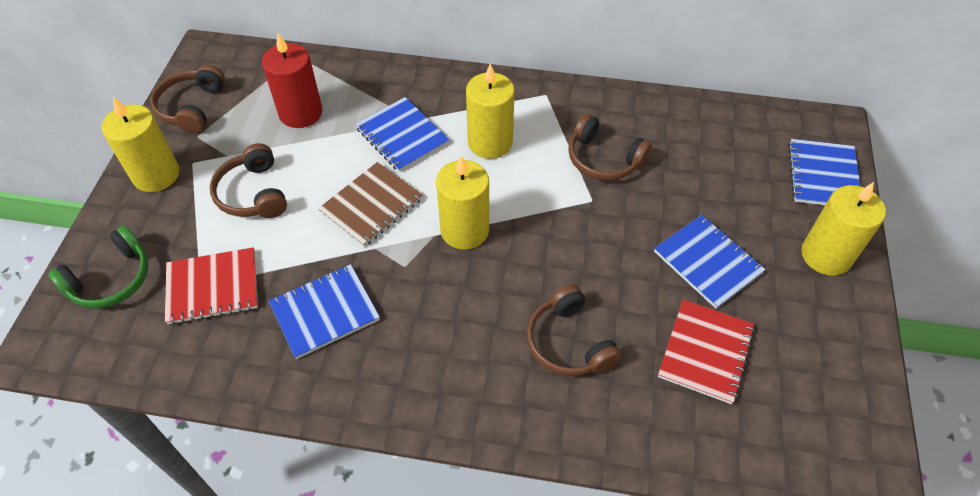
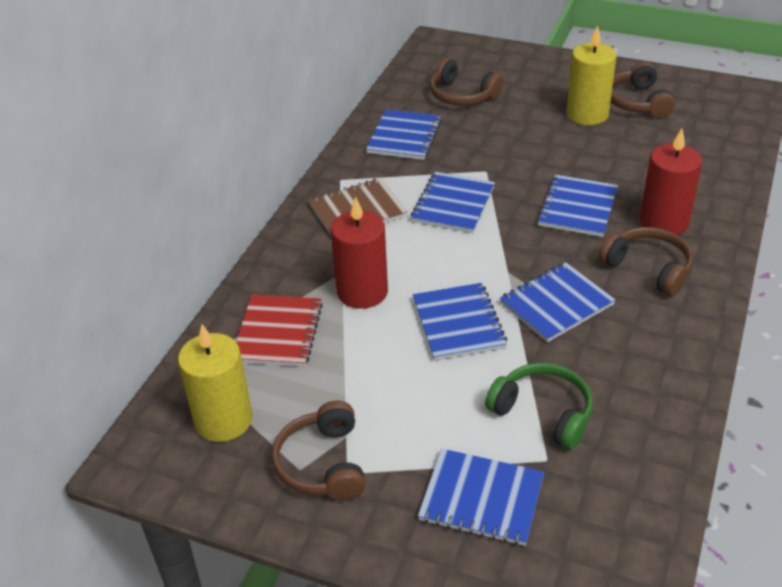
blue notebook: 4 -> 6
red candle: 1 -> 2
red notebook: 2 -> 1
yellow candle: 4 -> 2

